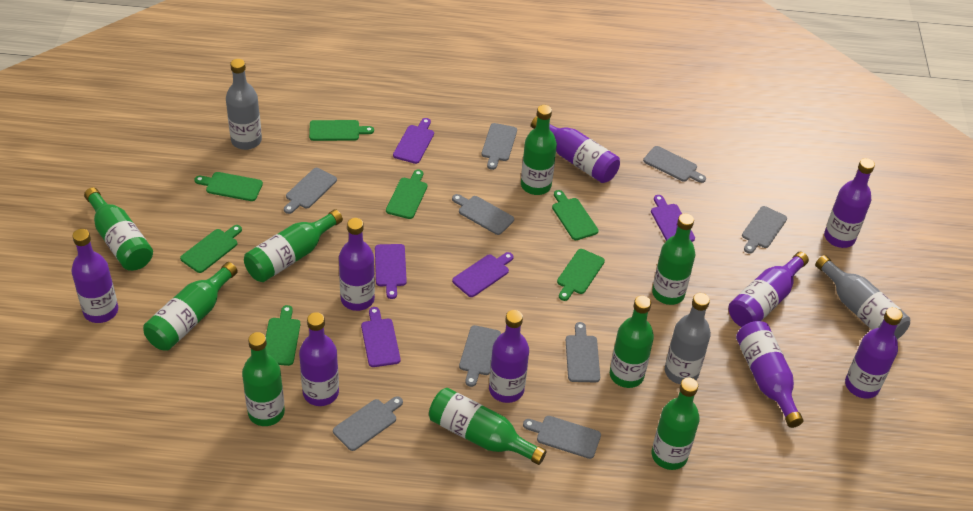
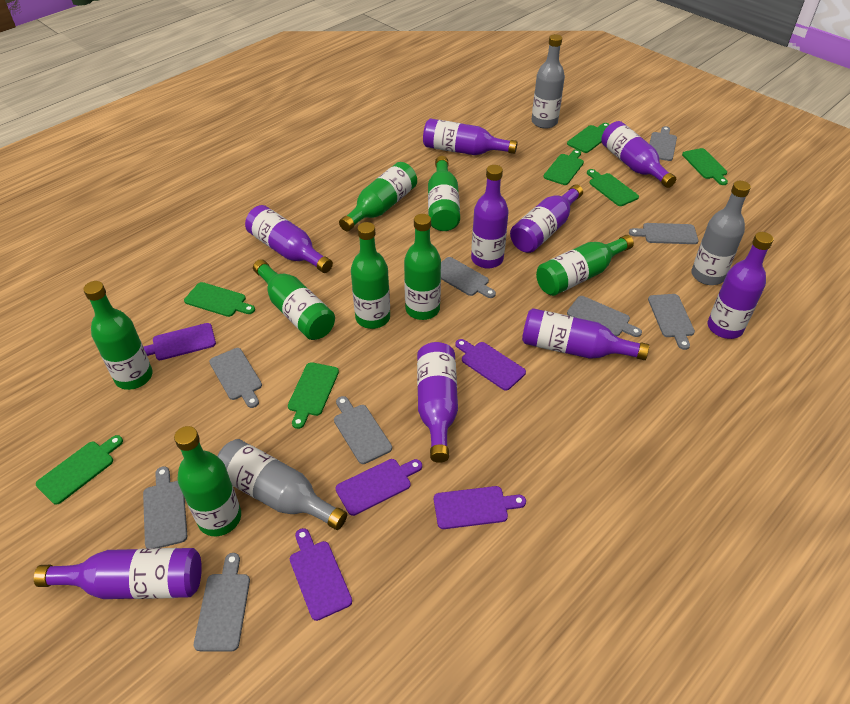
green bottle: 9 -> 8

